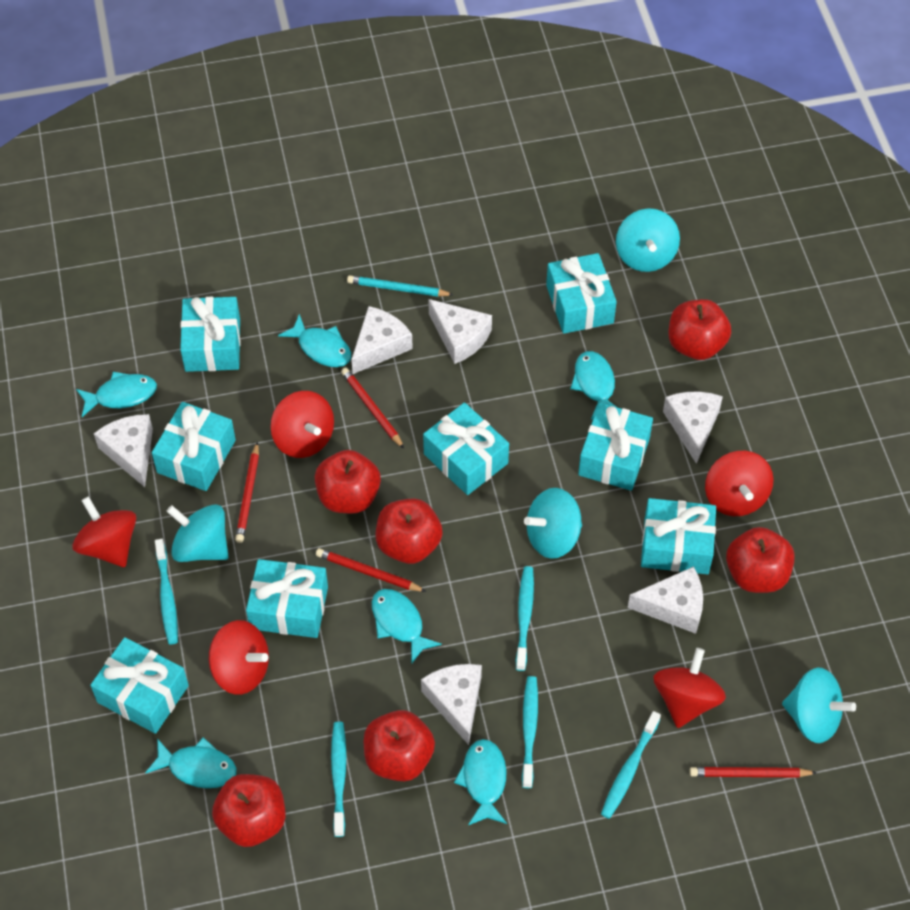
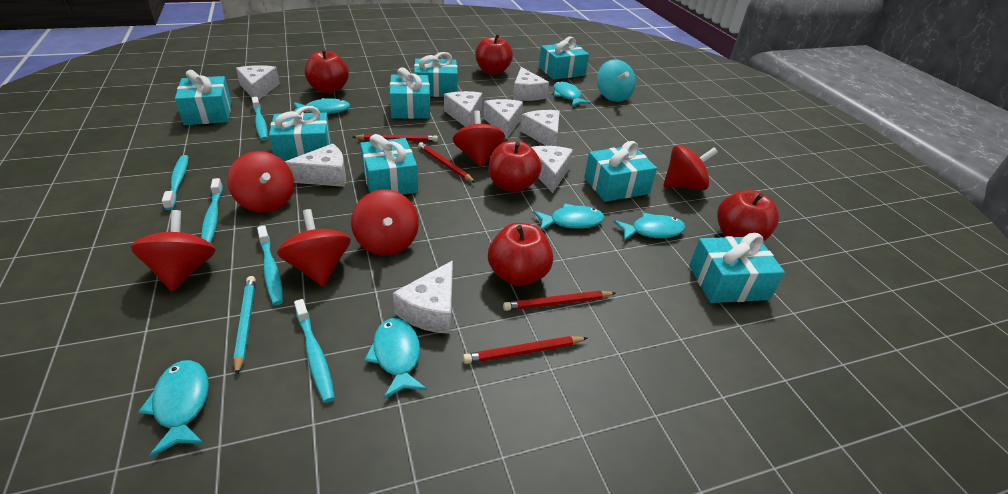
red apple: 6 -> 5
red spinning top: 5 -> 6
turquoise spinning top: 4 -> 1
white cheese: 6 -> 8

